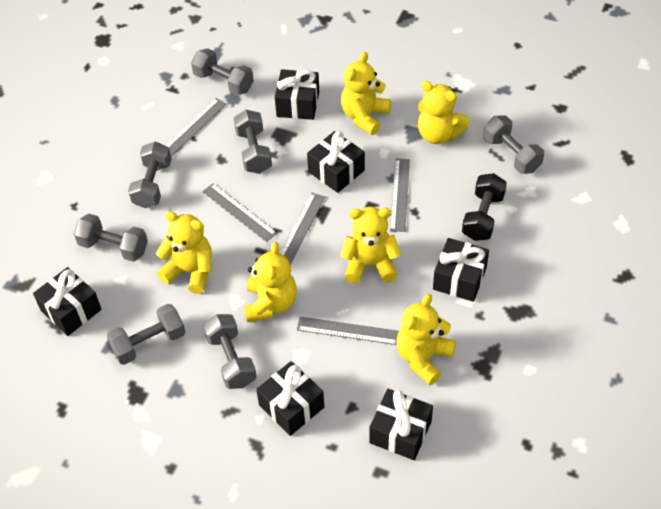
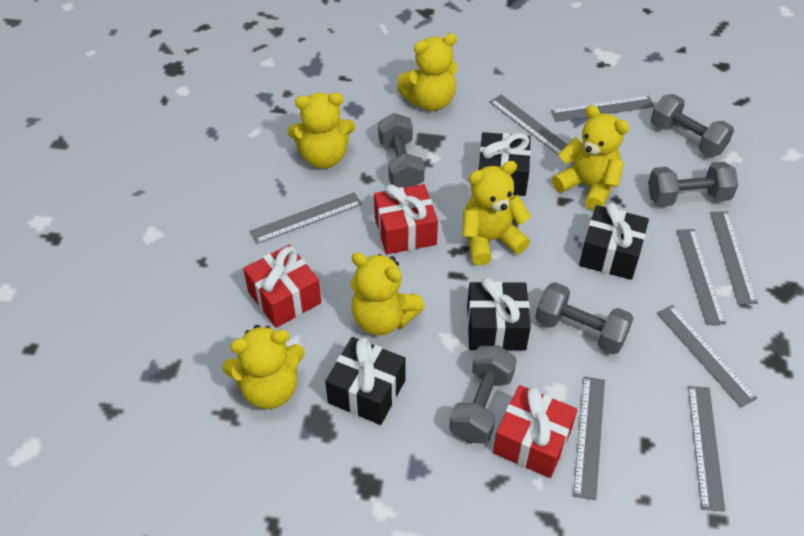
black dumbbell: 1 -> 0
black gift: 6 -> 4
grey dumbbell: 7 -> 5
grey ruler: 5 -> 8
red gift: 0 -> 3

